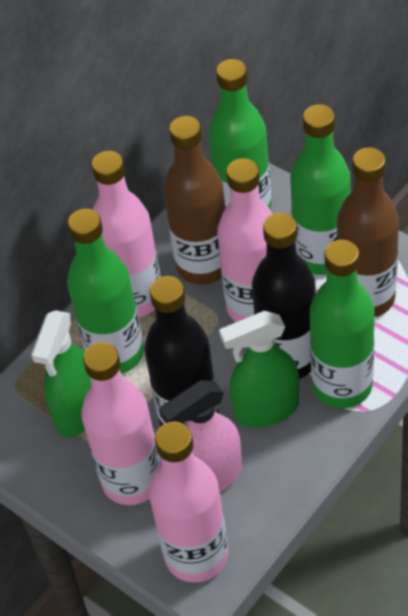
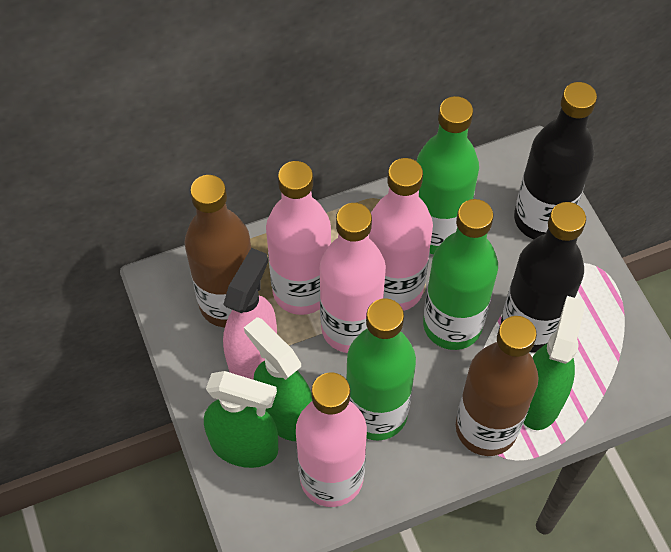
green bottle: 4 -> 3
green spray bottle: 2 -> 3

